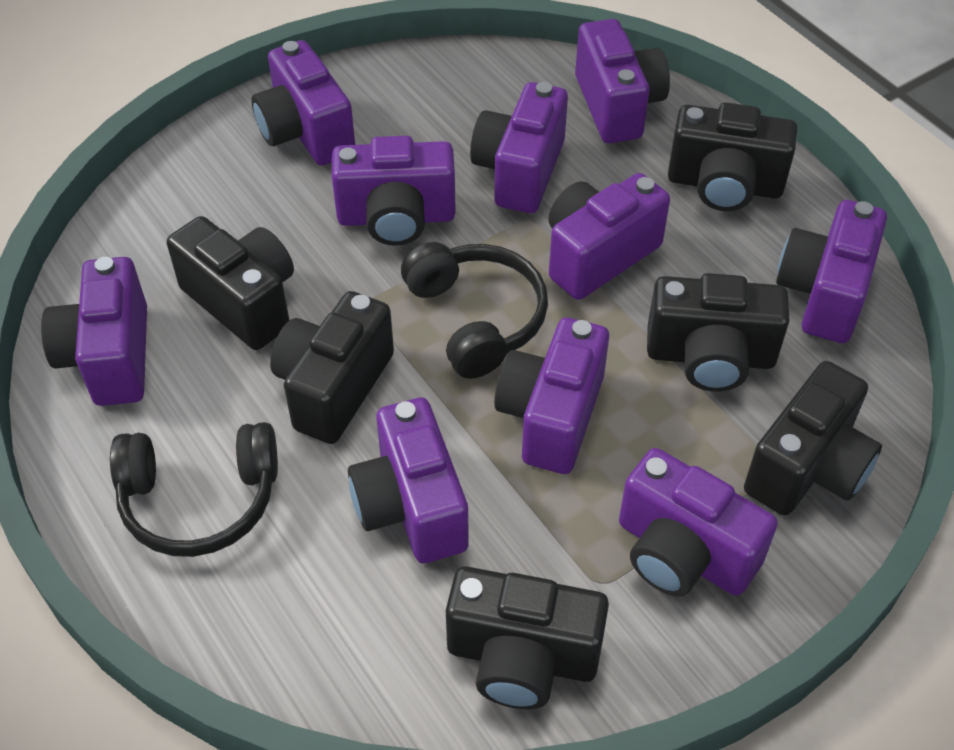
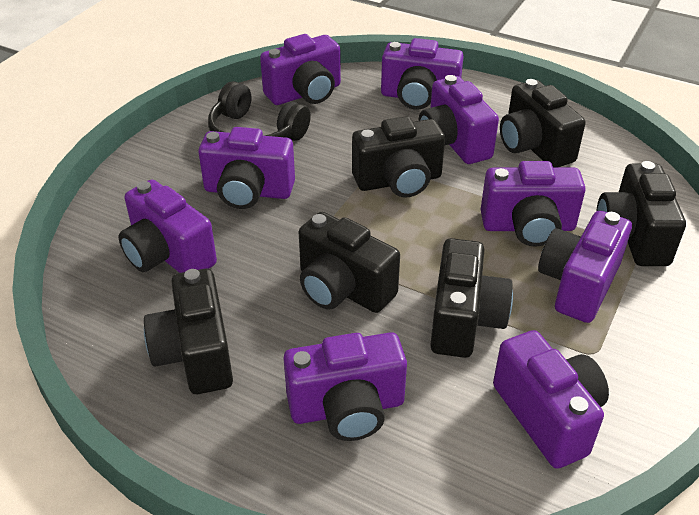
black headphones: 2 -> 1
purple camera: 10 -> 9

